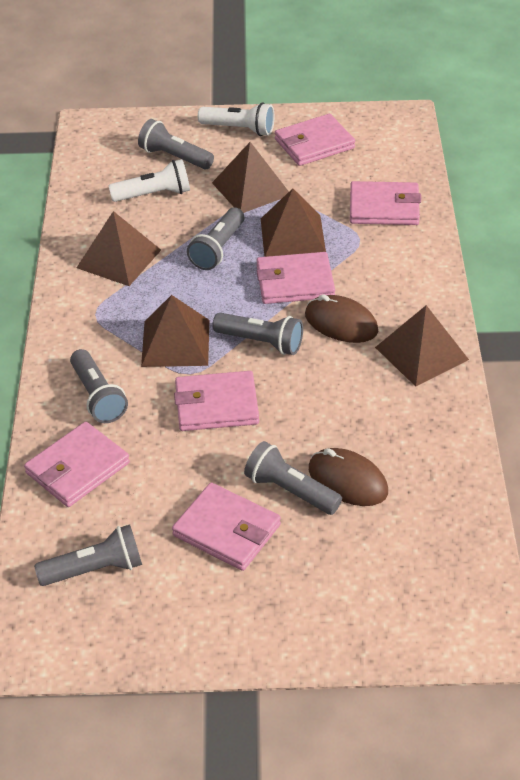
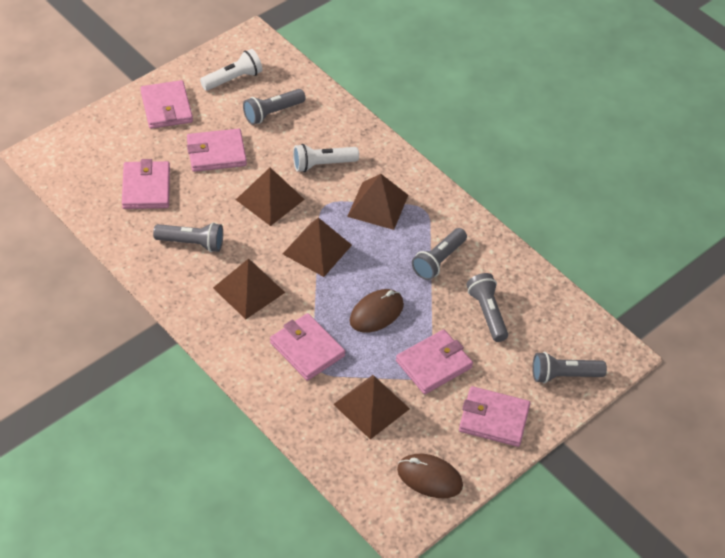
grey flashlight: 6 -> 5

